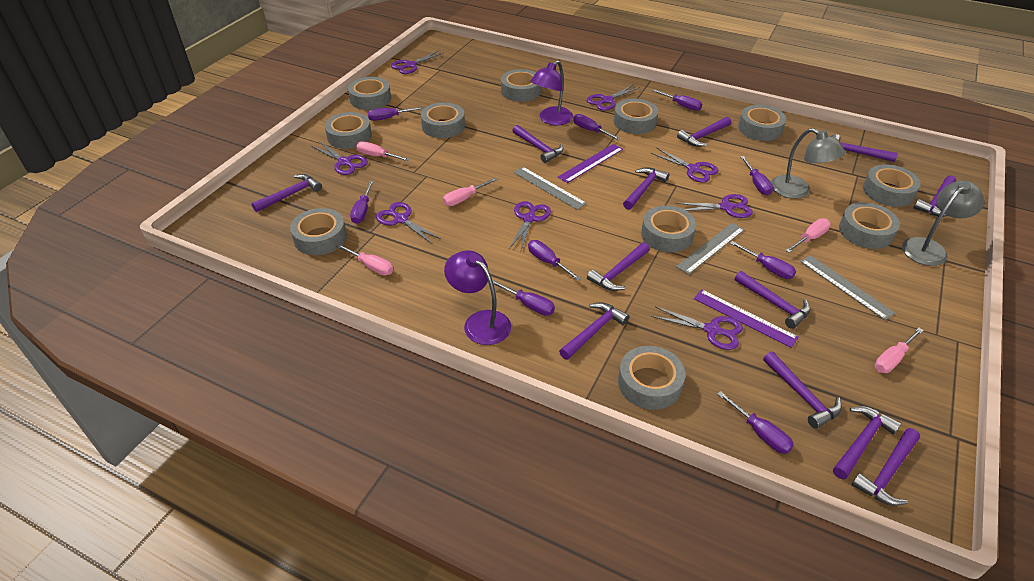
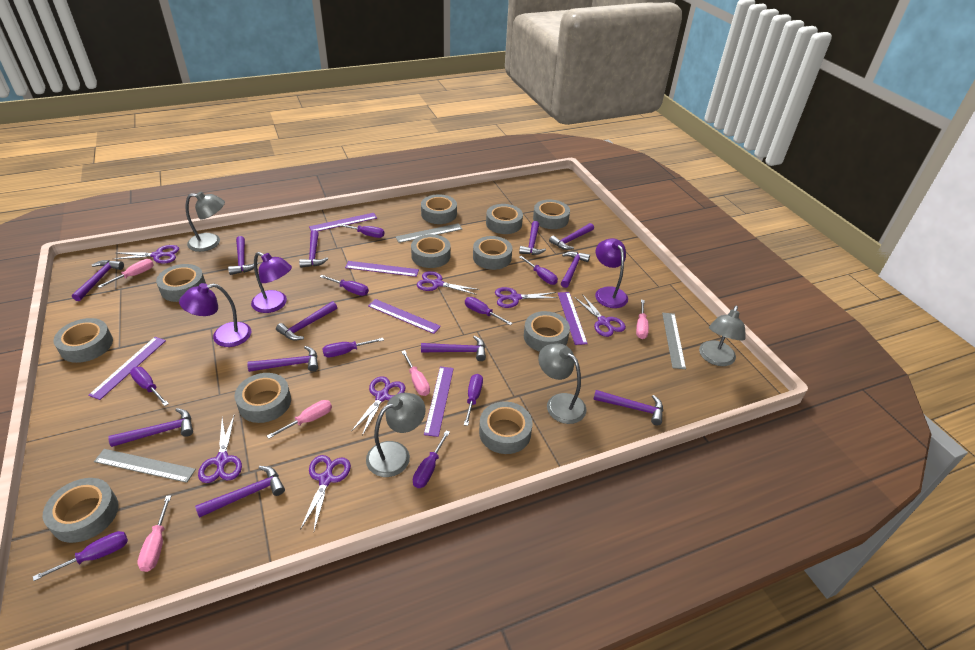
grey lamp: 2 -> 4
purple lamp: 2 -> 3
purple ruler: 2 -> 6
purple scissors: 8 -> 7

